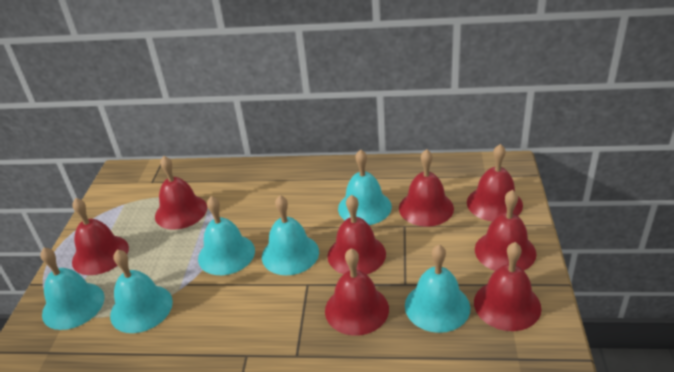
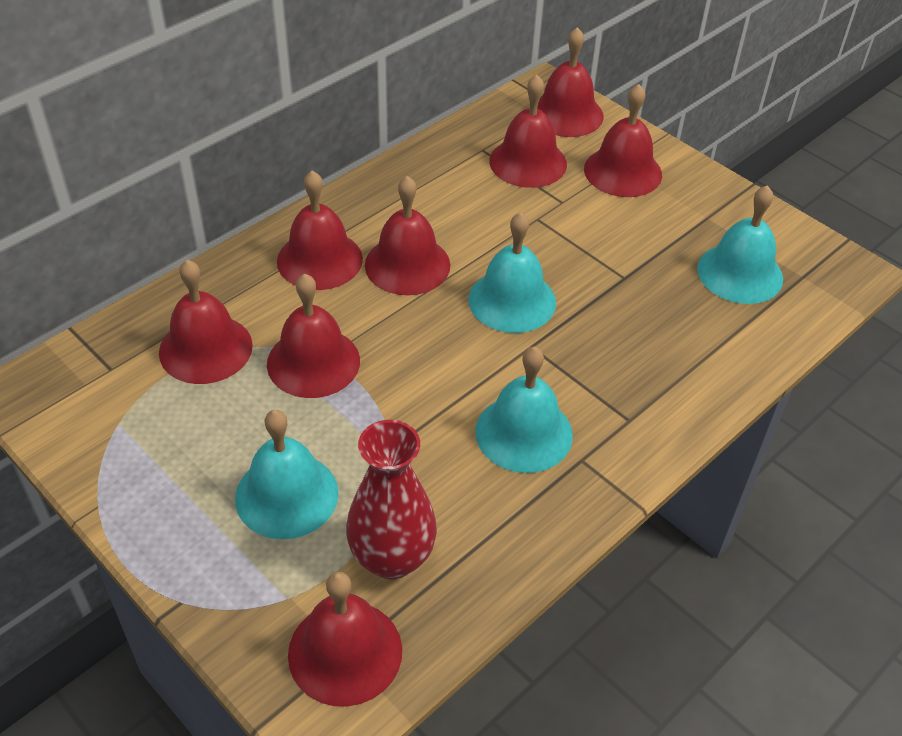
red vase: 0 -> 1
turquoise bell: 6 -> 4

